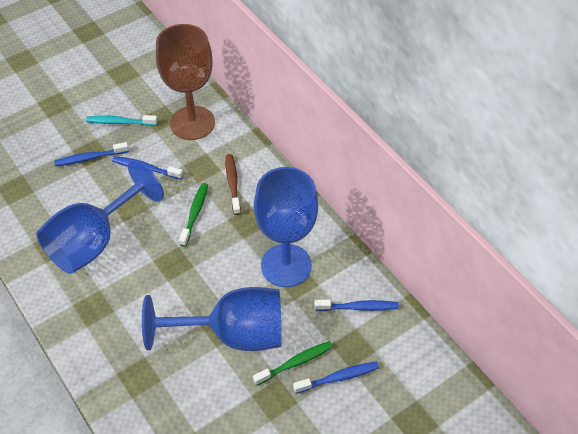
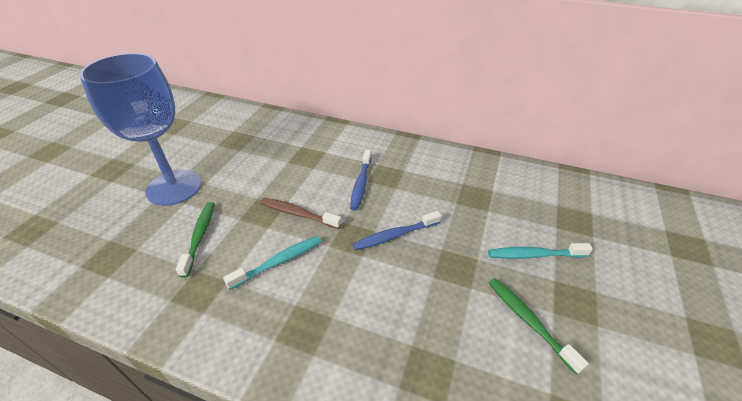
blue goblet: 3 -> 1
blue toothbrush: 4 -> 2
brown goblet: 1 -> 0
turquoise toothbrush: 1 -> 2

